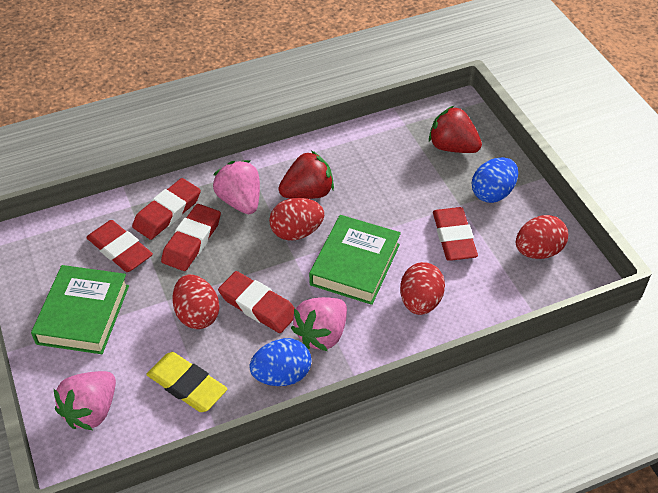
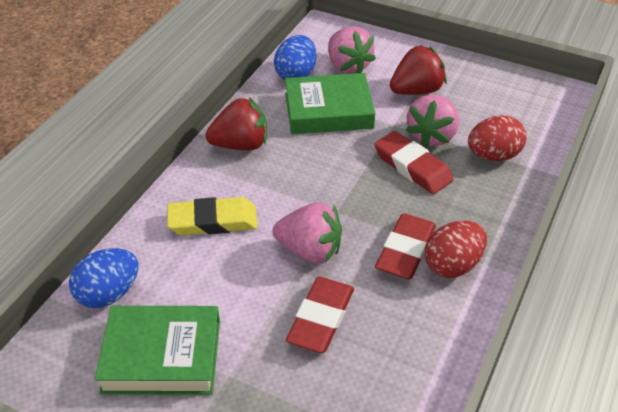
red egg: 4 -> 2
red eraser: 5 -> 3

